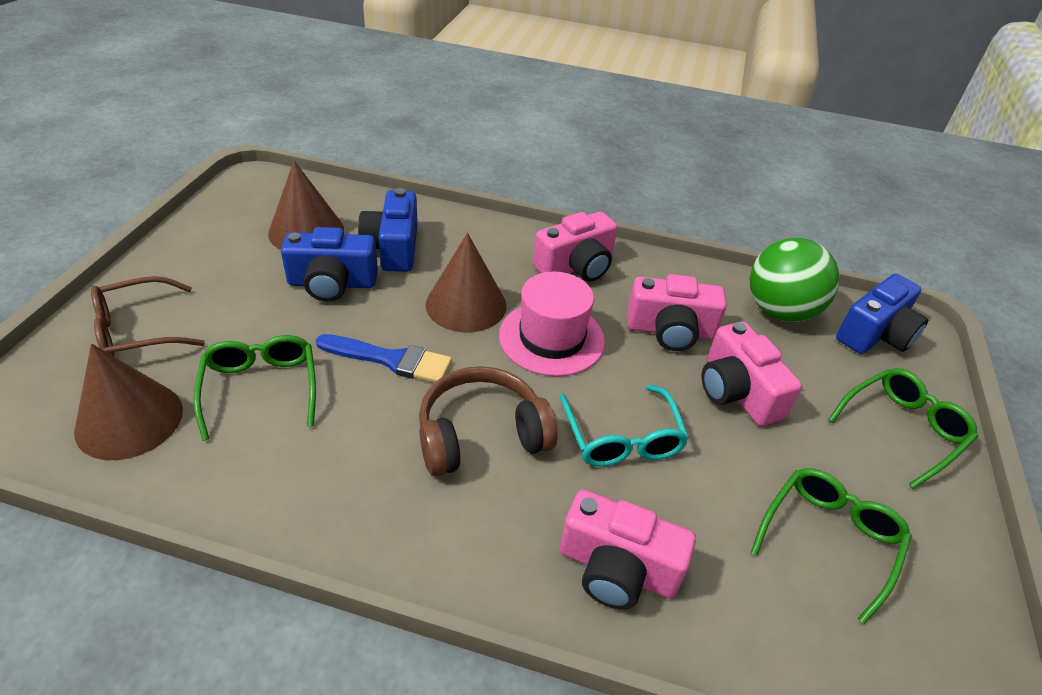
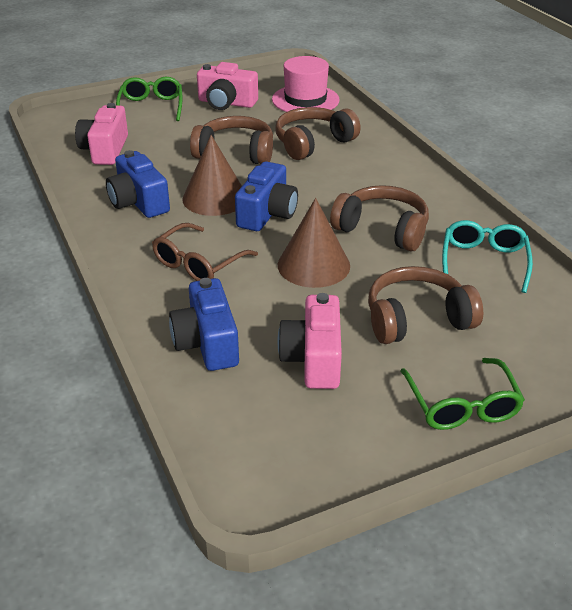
blue brush: 1 -> 0
brown cone: 3 -> 2
brown headphones: 1 -> 4
green ball: 1 -> 0
green glasses: 3 -> 2
pink camera: 4 -> 3

